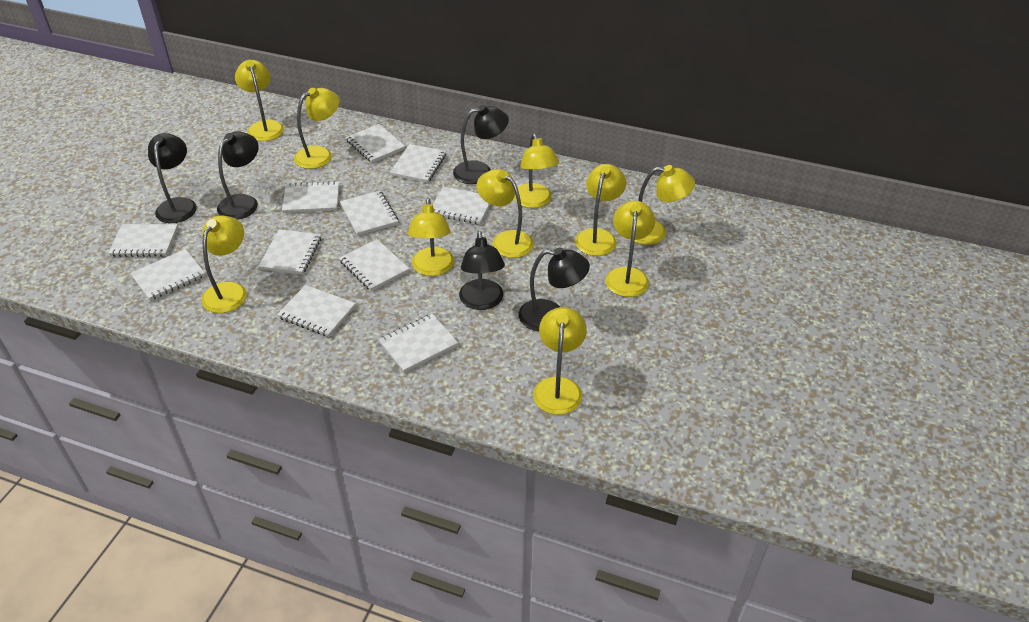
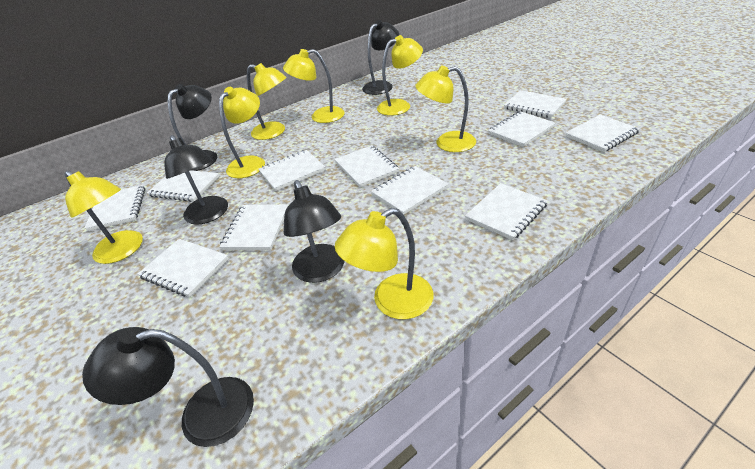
yellow lamp: 10 -> 7

